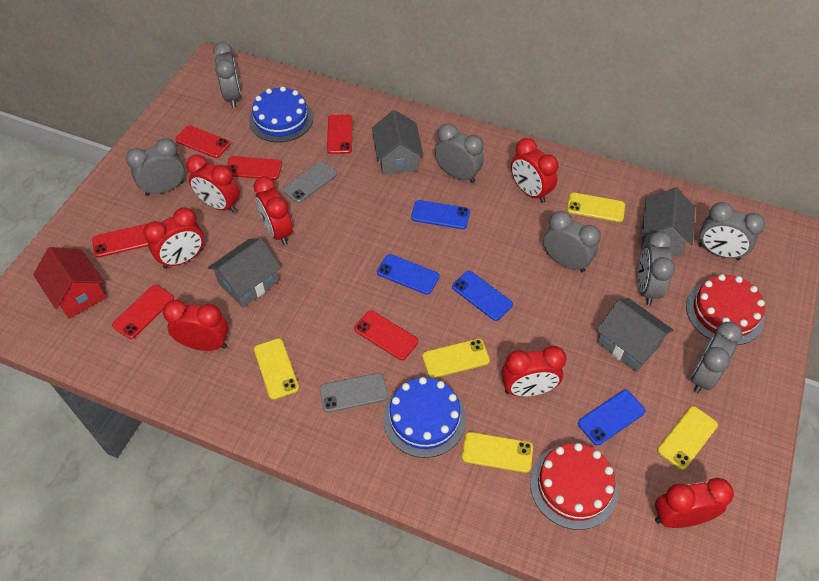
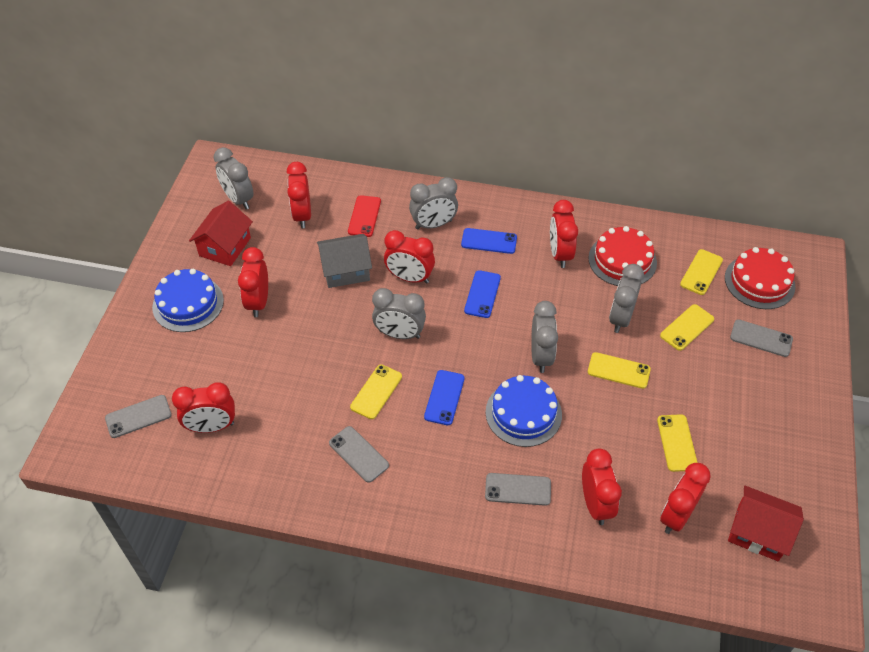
blue phone: 4 -> 3
grey clock: 7 -> 5
grey house: 4 -> 1
grey phone: 2 -> 4
red house: 1 -> 2
red phone: 6 -> 1

